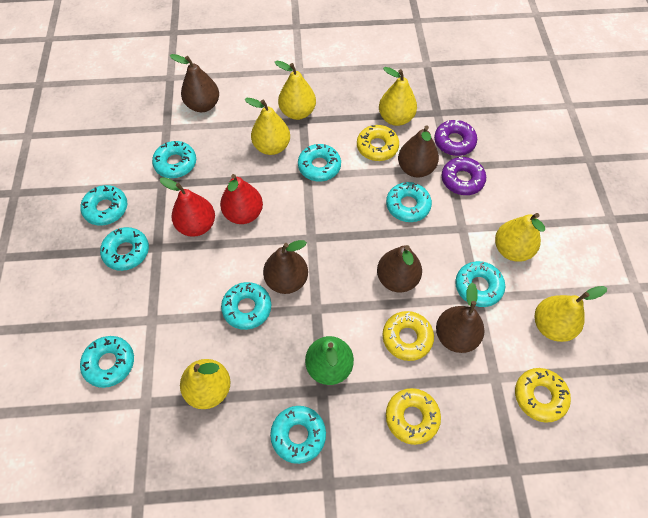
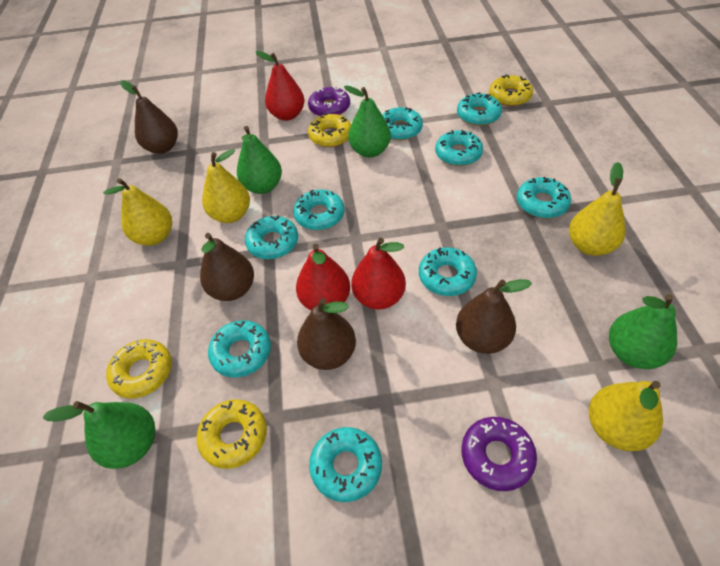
brown pear: 5 -> 4
green pear: 1 -> 4
red pear: 2 -> 3
yellow pear: 6 -> 4

